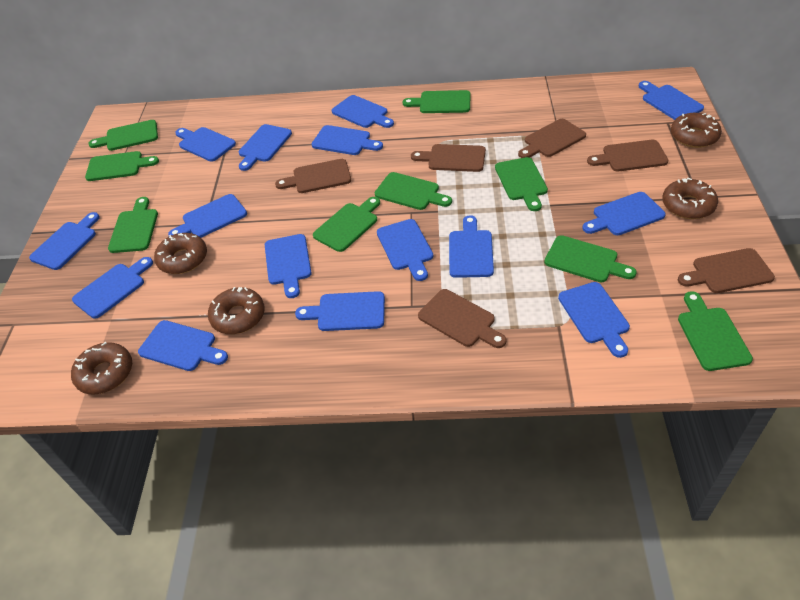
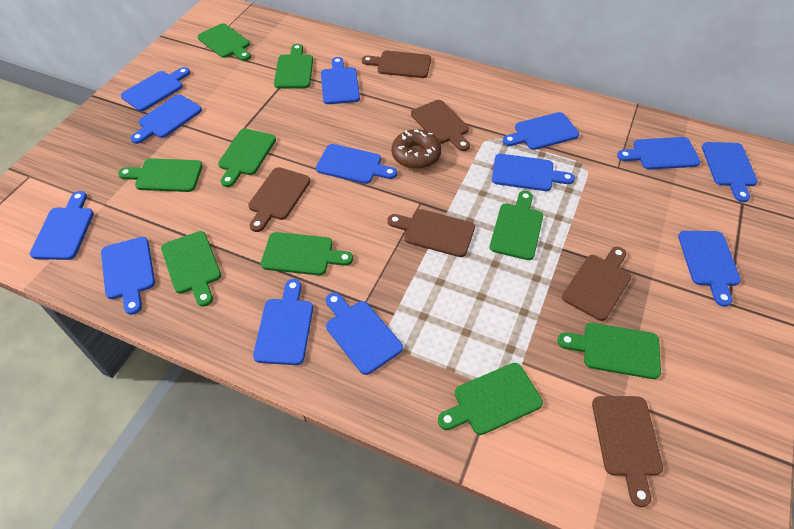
blue cutting board: 15 -> 13
brown donut: 5 -> 1

